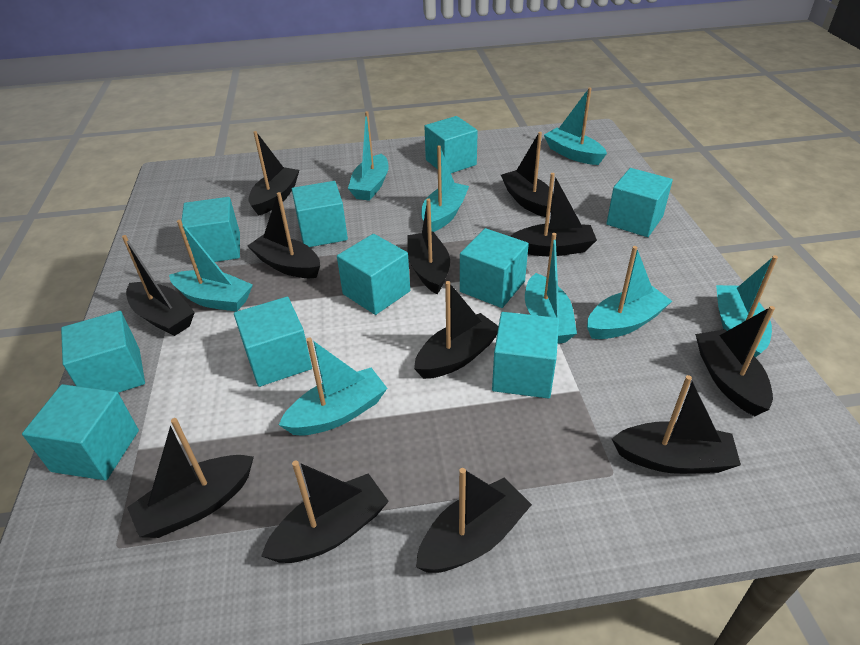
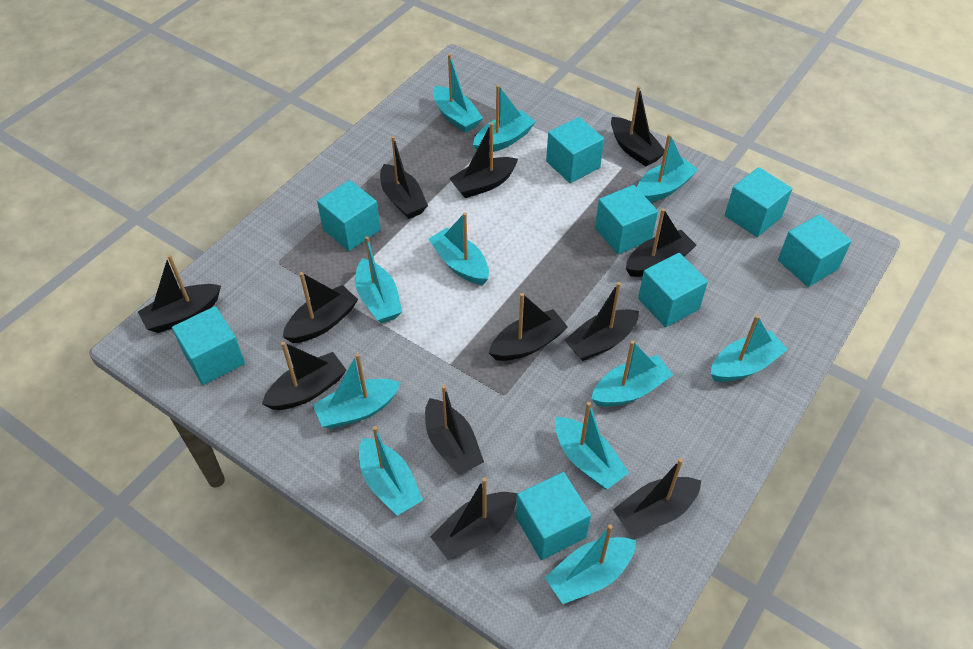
turquoise boat: 8 -> 11
turquoise cube: 10 -> 8

